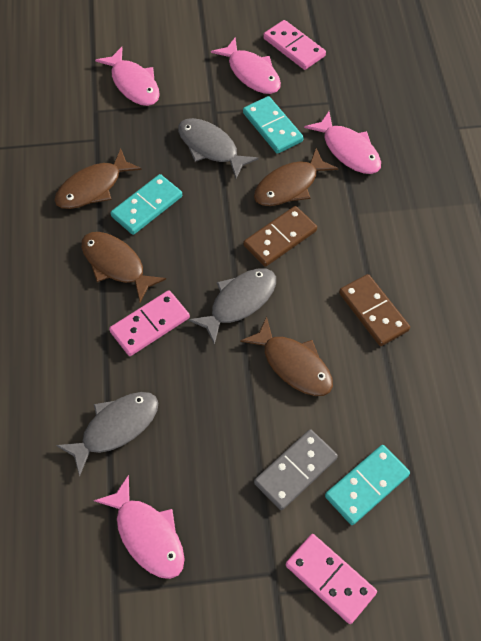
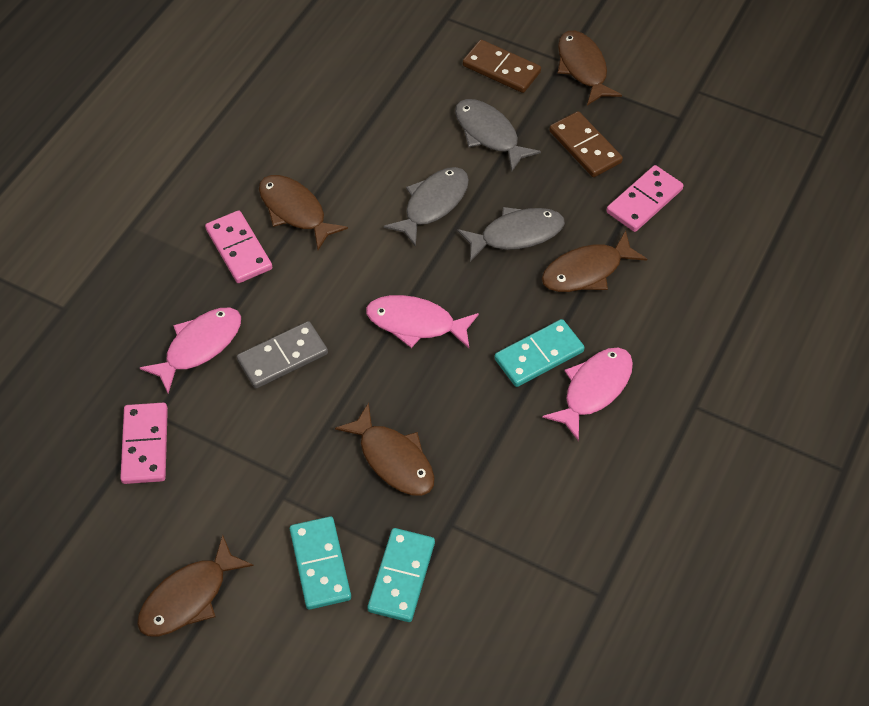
brown fish: 4 -> 5
pink fish: 4 -> 3

